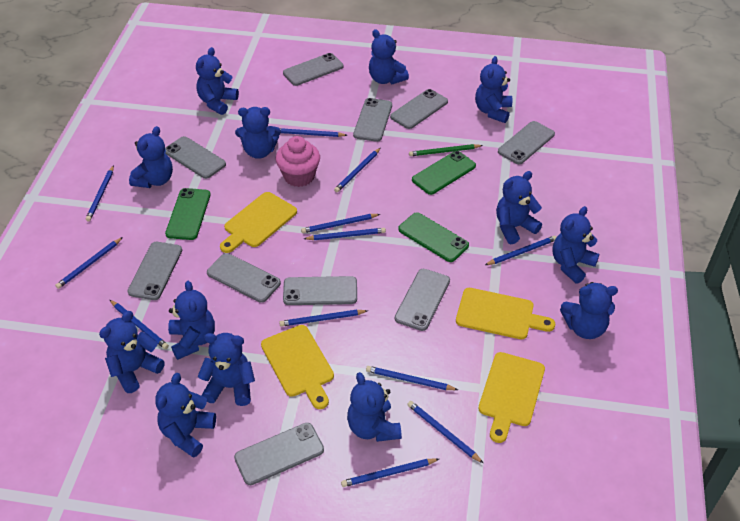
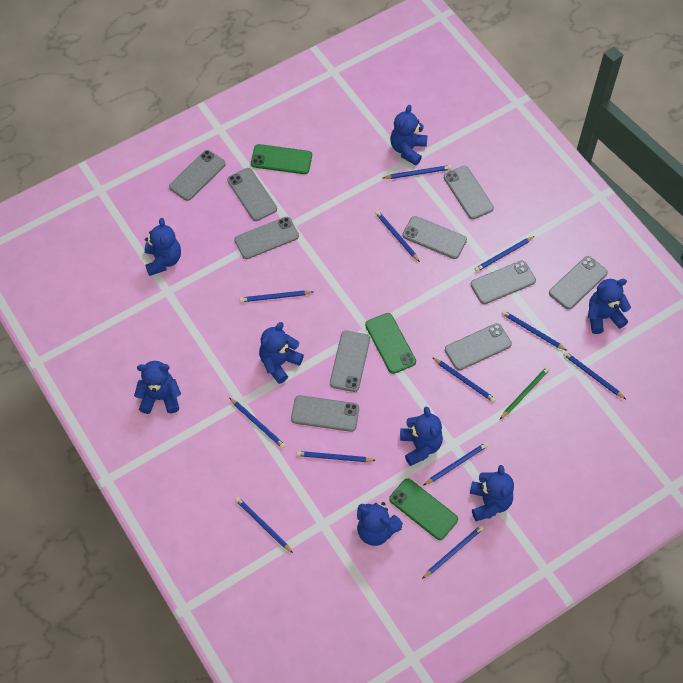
blue teddy bear: 13 -> 8
pink cupcake: 1 -> 0
yellow cutting board: 4 -> 0

